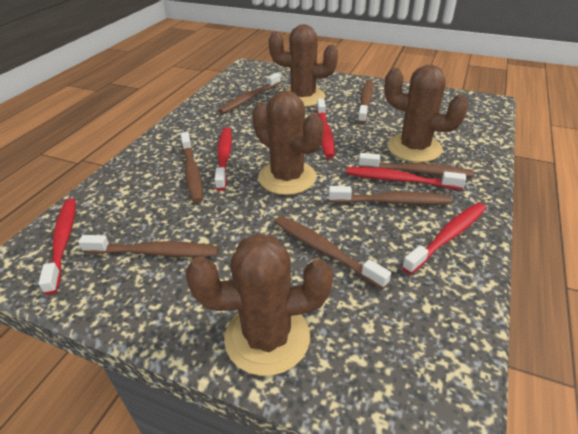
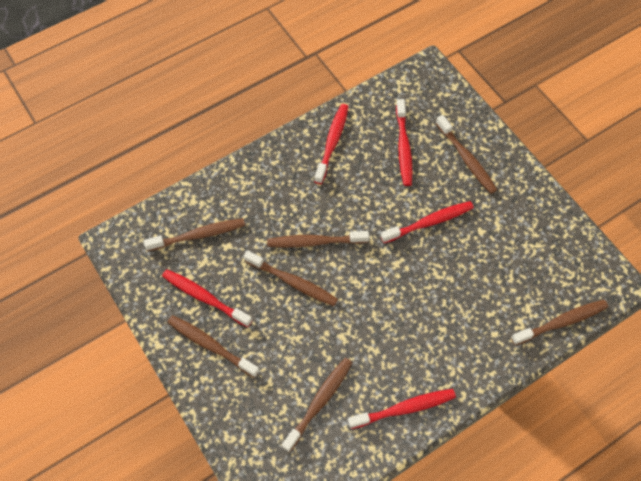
brown cactus: 4 -> 0

